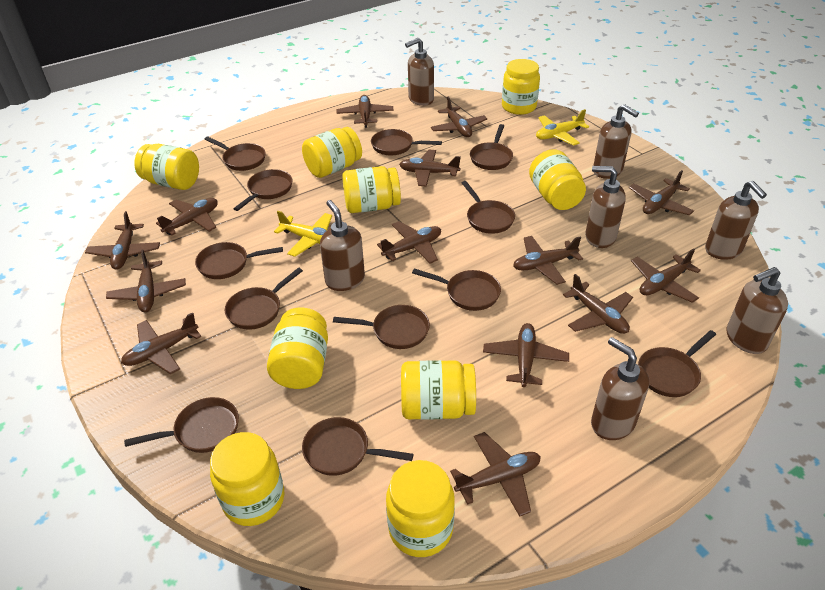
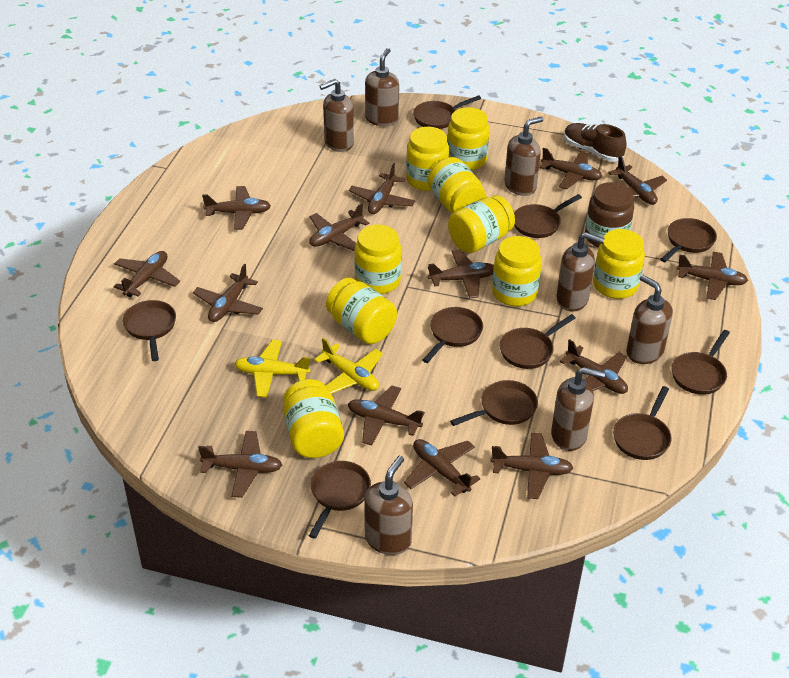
brown jar: 0 -> 1
brown pan: 12 -> 10
brown shoe: 0 -> 1

